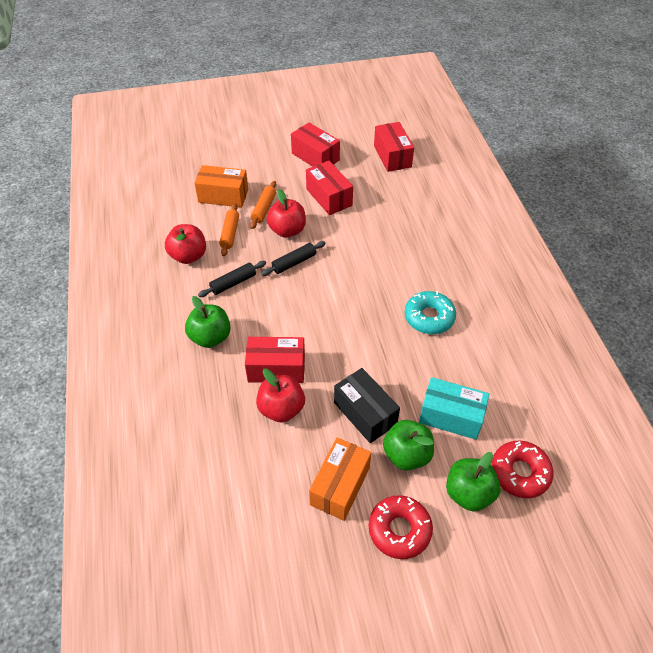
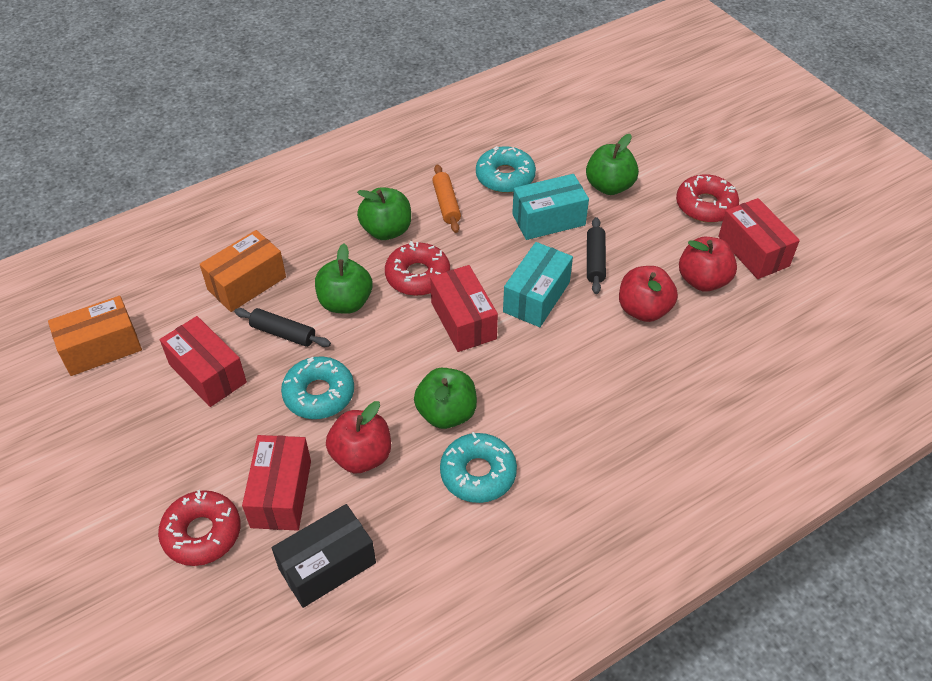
green apple: 3 -> 4
orange rolling pin: 2 -> 1
red donut: 2 -> 3
turquoise box: 1 -> 2
turquoise donut: 1 -> 3

